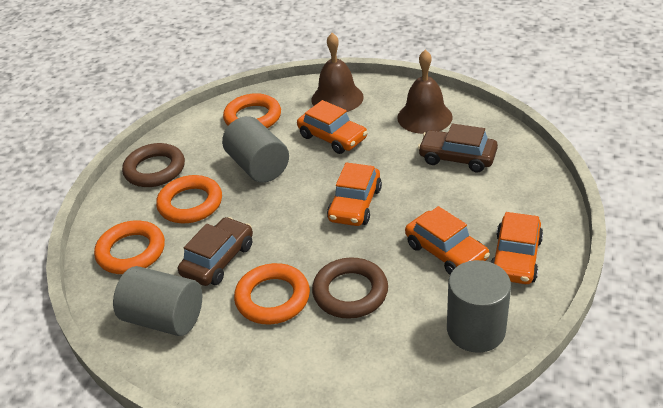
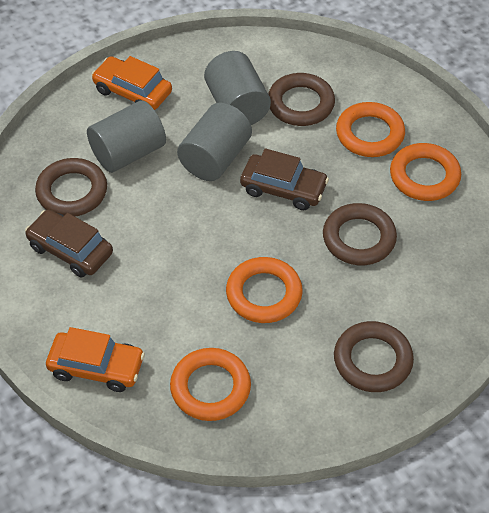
brown bell: 2 -> 0
brown ring: 2 -> 4
orange car: 4 -> 2

